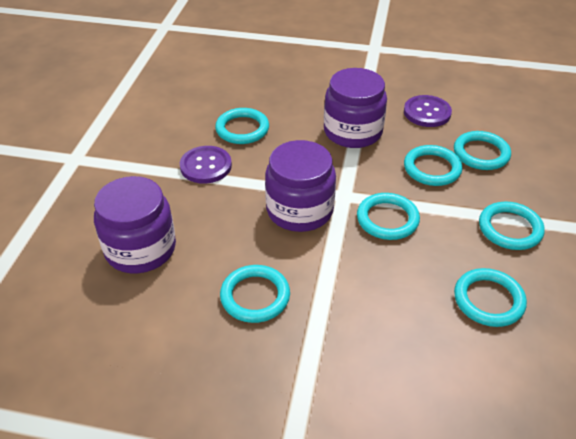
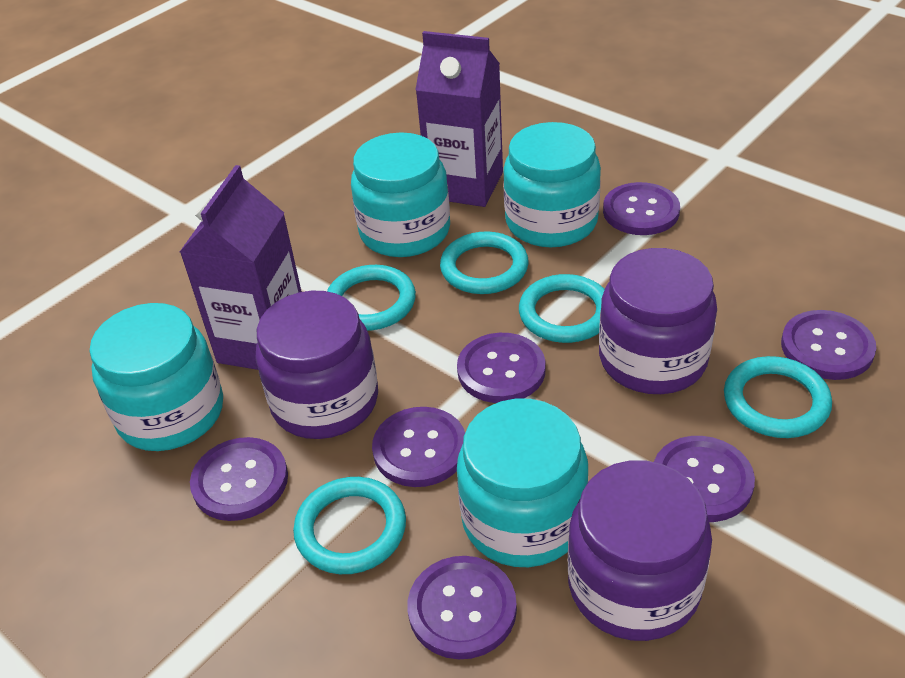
purple button: 2 -> 7
purple carton: 0 -> 2
turquoise jar: 0 -> 4
turquoise ring: 7 -> 5

